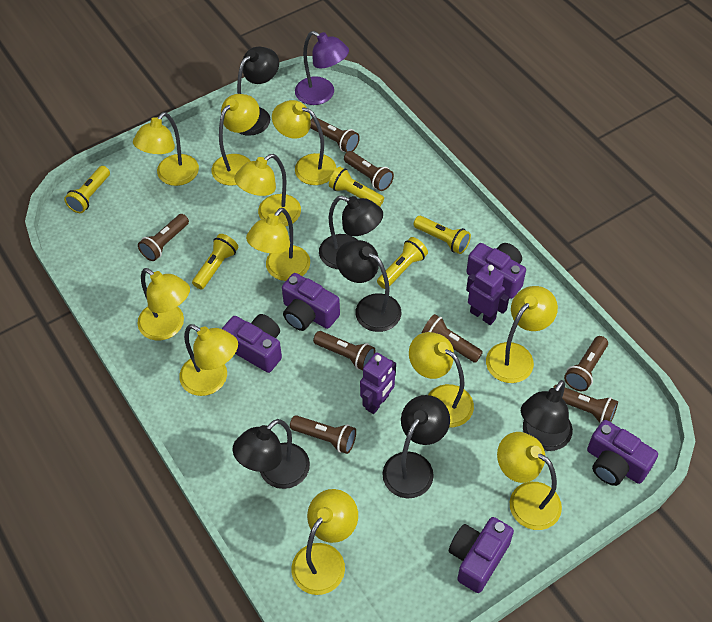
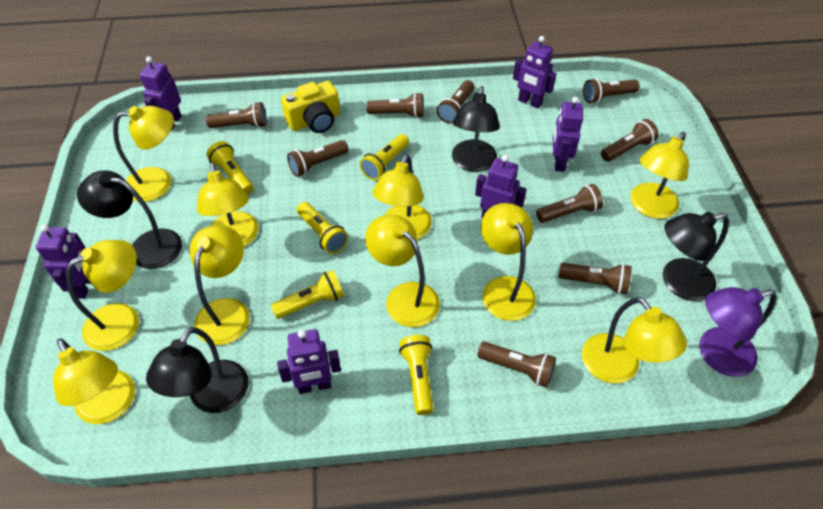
black lamp: 6 -> 4
brown flashlight: 8 -> 9
purple camera: 5 -> 0
purple robot: 2 -> 6
yellow camera: 0 -> 1
yellow lamp: 11 -> 10

